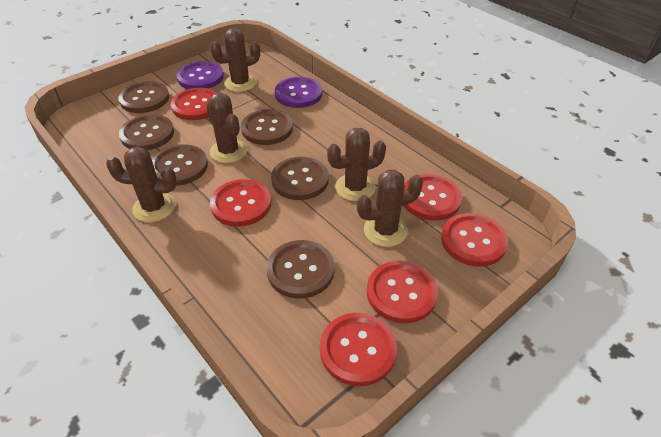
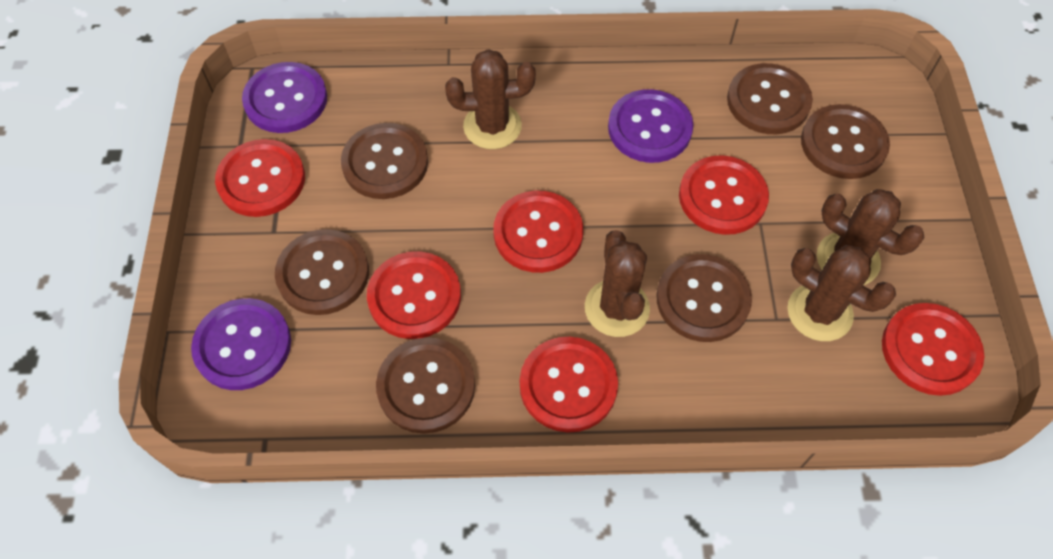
brown cactus: 5 -> 4
purple button: 2 -> 3

